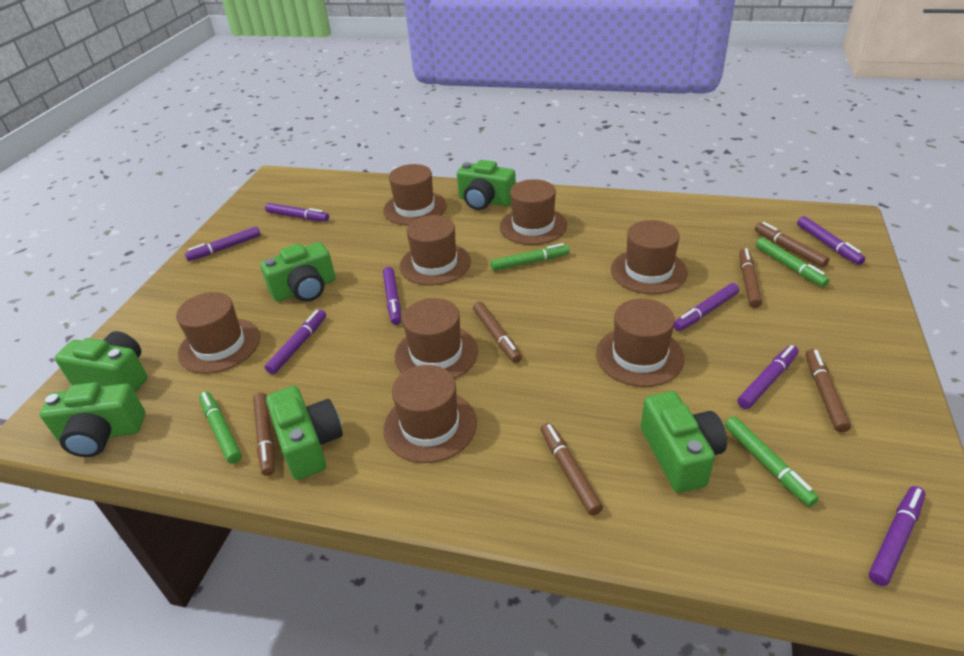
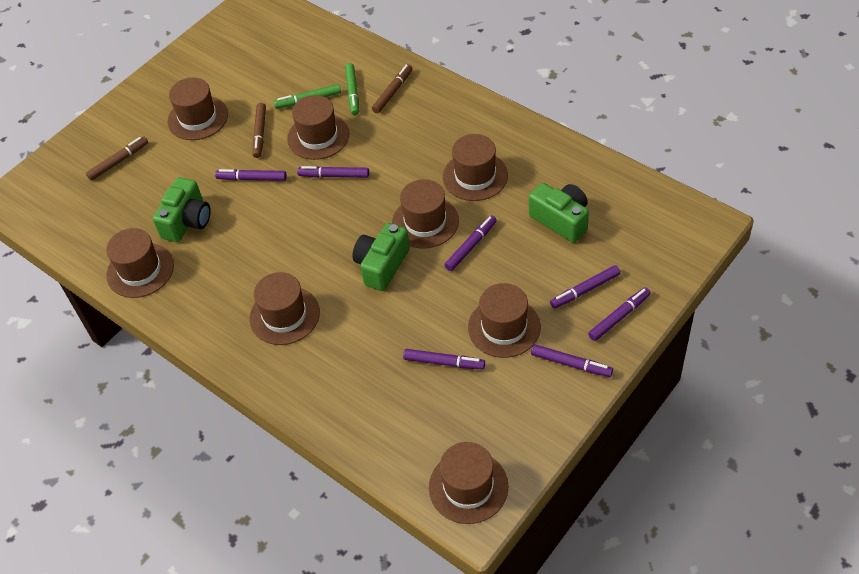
brown marker: 6 -> 3
green camera: 6 -> 3
green marker: 4 -> 2
purple marker: 8 -> 7

